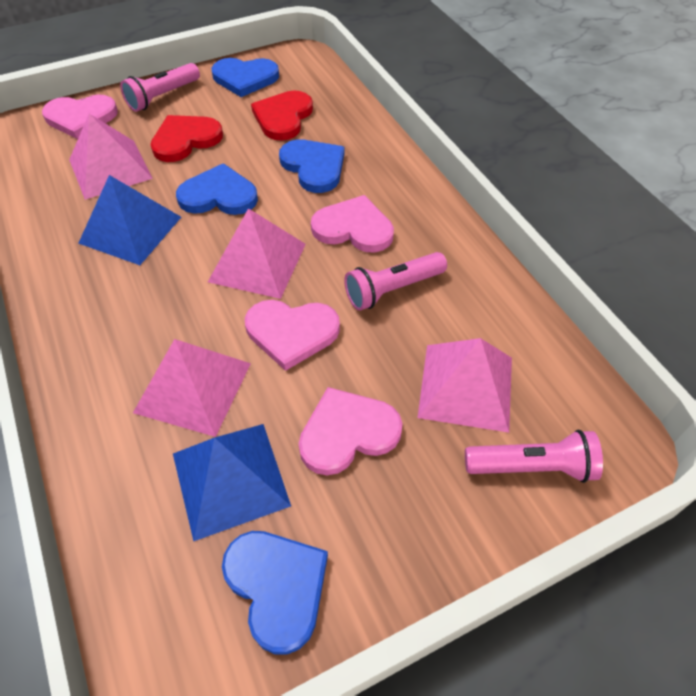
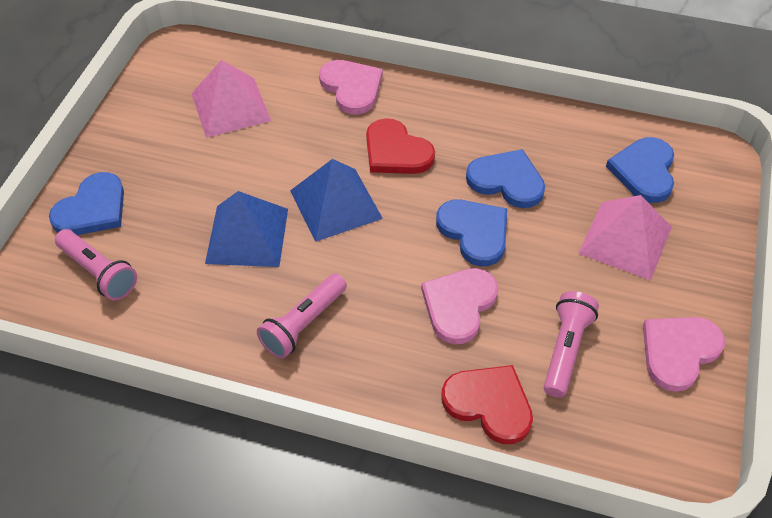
pink heart: 4 -> 3
pink pyramid: 4 -> 2

